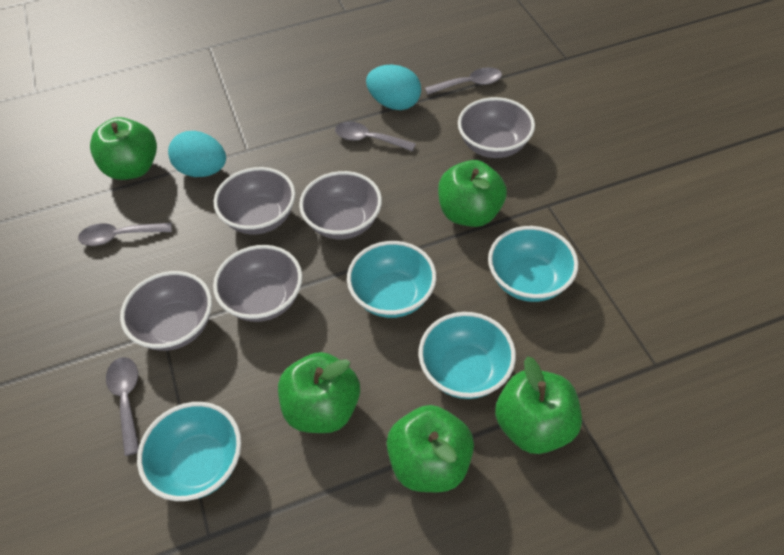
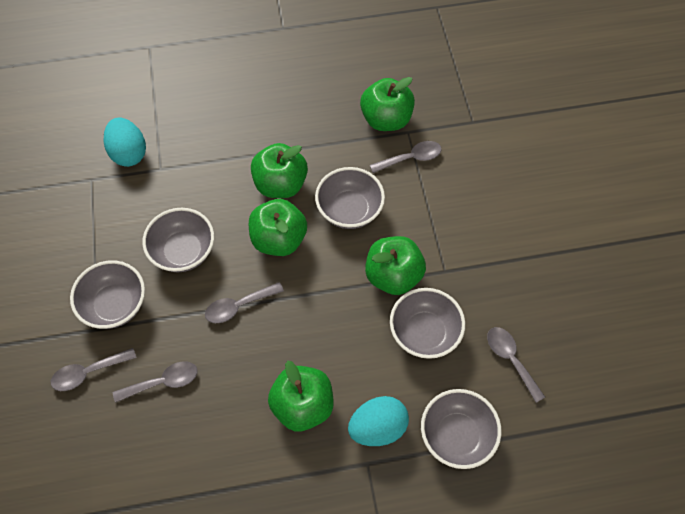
grey spoon: 4 -> 5
turquoise bowl: 4 -> 0

